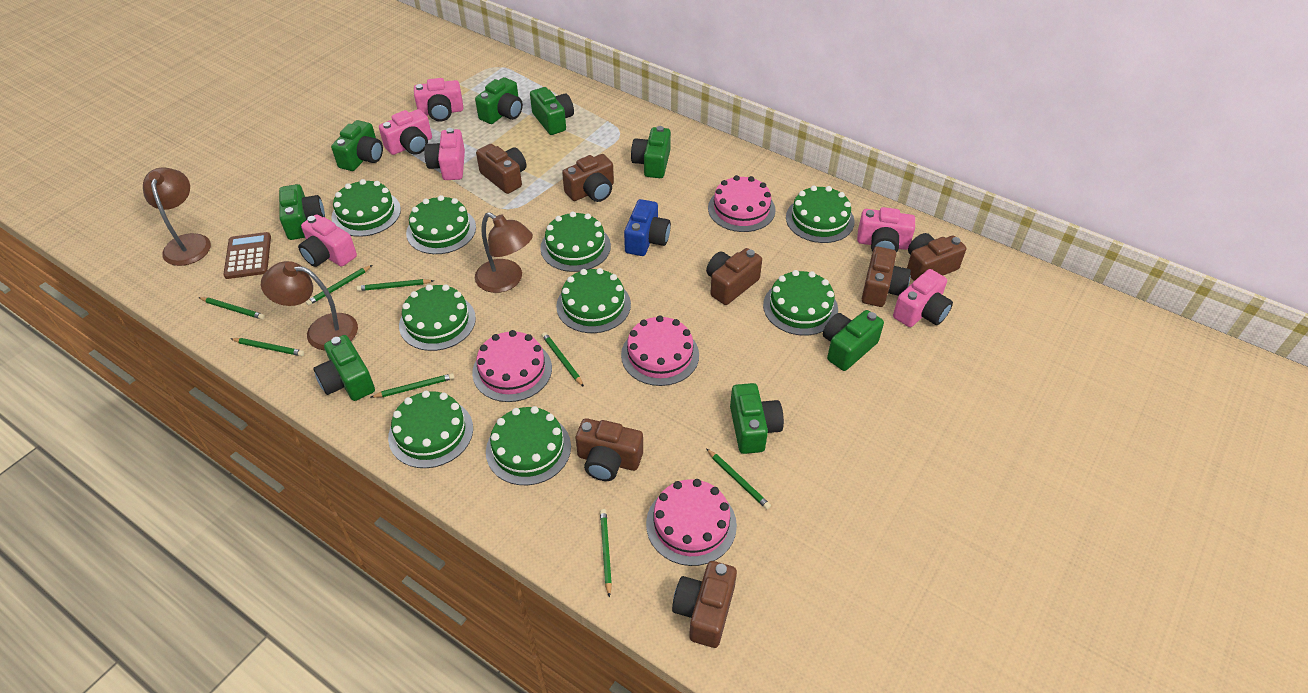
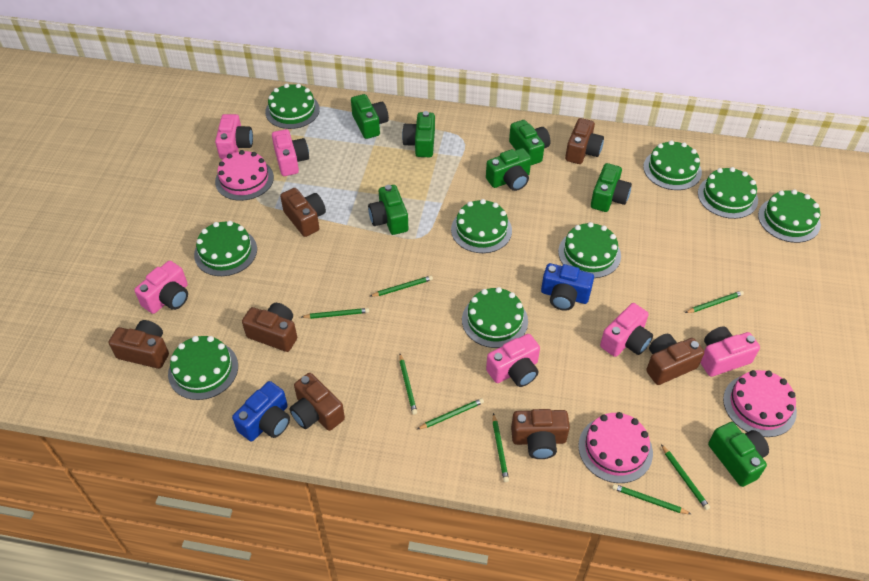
blue camera: 1 -> 2
brown calculator: 1 -> 0
brown lamp: 3 -> 0
green camera: 8 -> 7
pink cake: 4 -> 3

